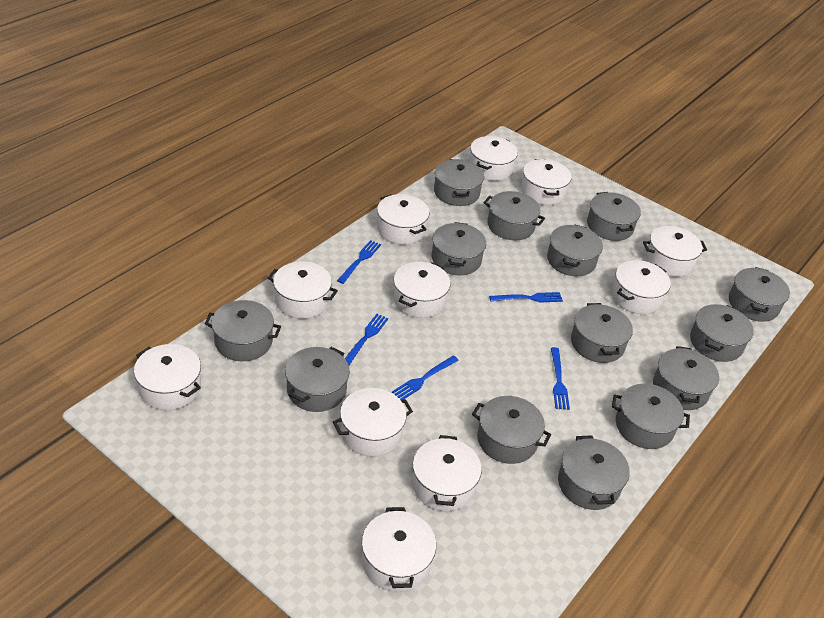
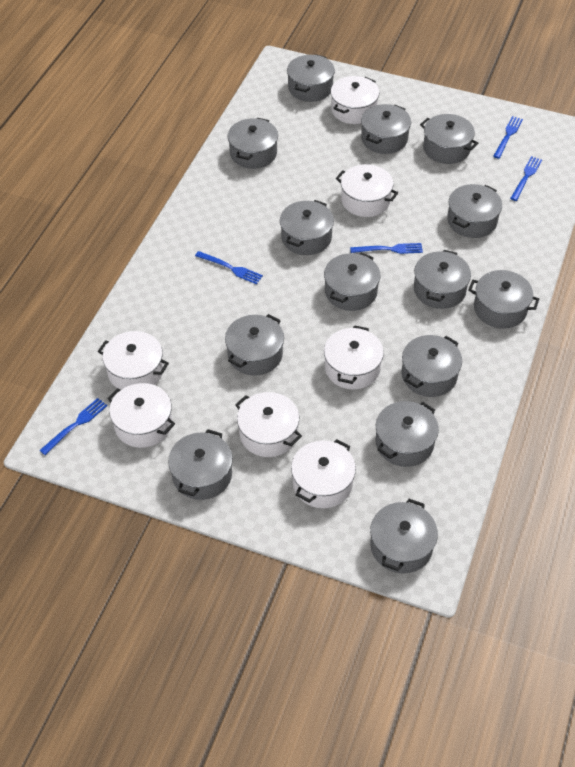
white pot: 11 -> 7

